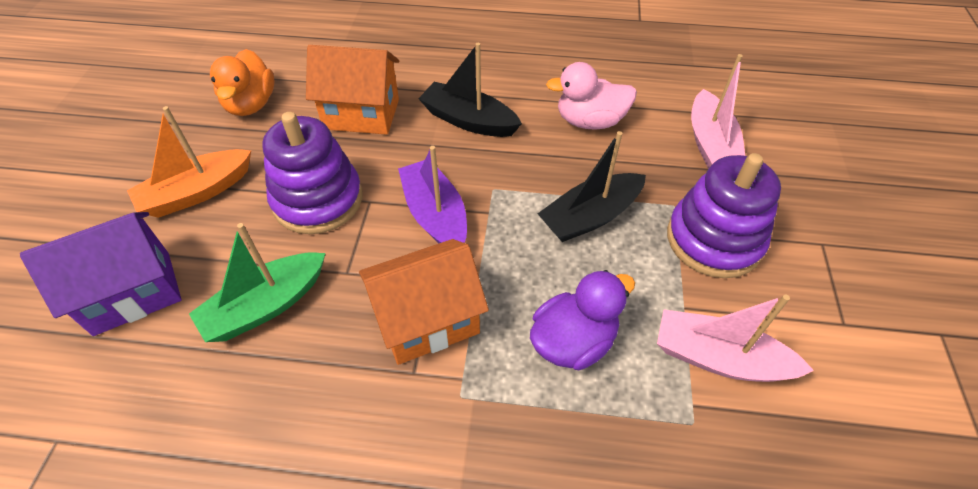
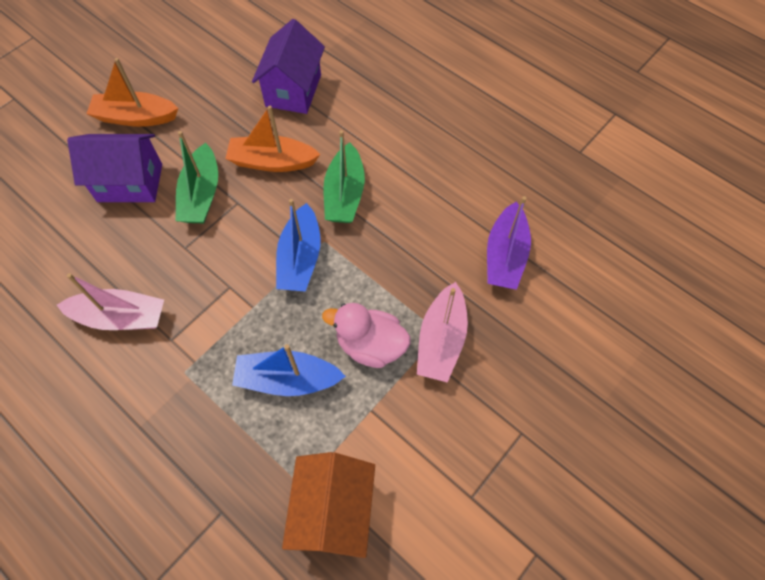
black boat: 2 -> 0
blue boat: 0 -> 2
green boat: 1 -> 2
orange boat: 1 -> 2
orange duck: 1 -> 0
orange house: 2 -> 1
purple duck: 1 -> 0
purple house: 1 -> 2
purple stacking toy: 2 -> 0

